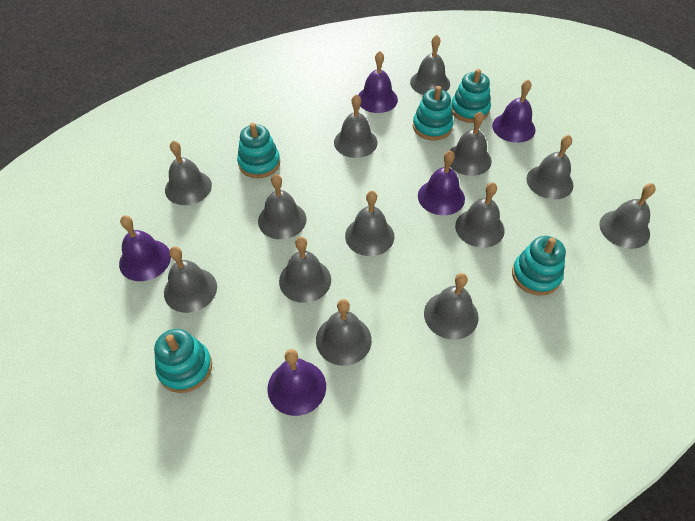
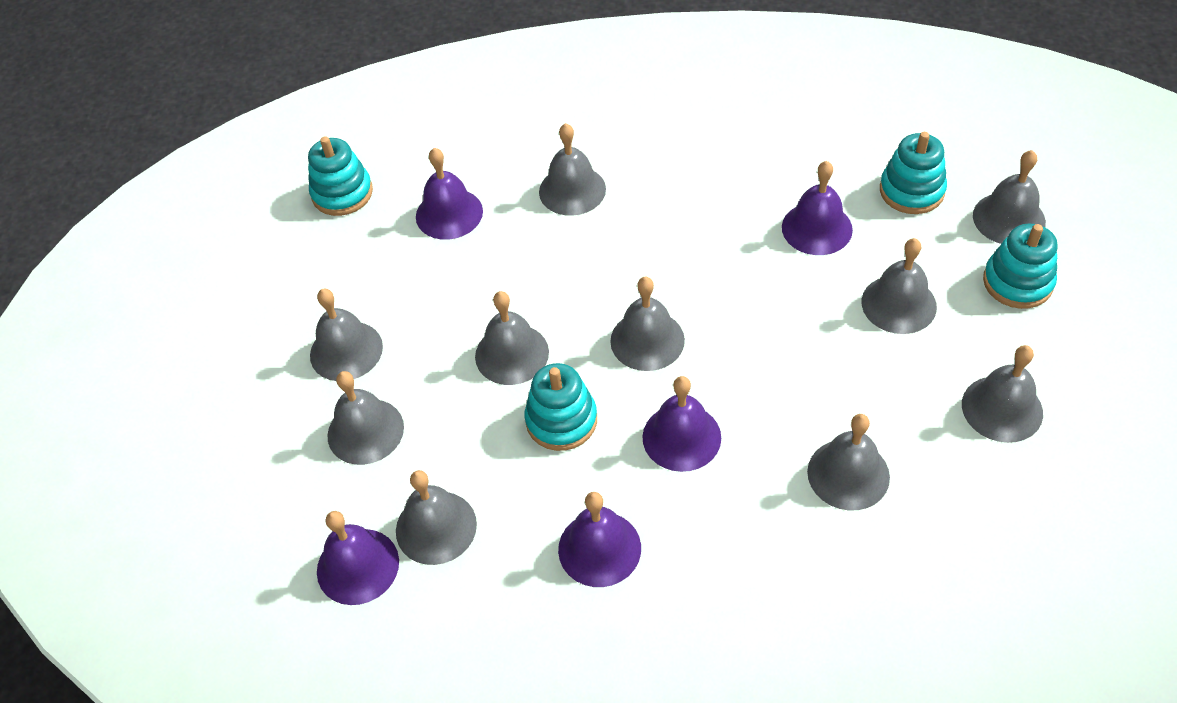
grey bell: 13 -> 10
turquoise stacking toy: 5 -> 4

